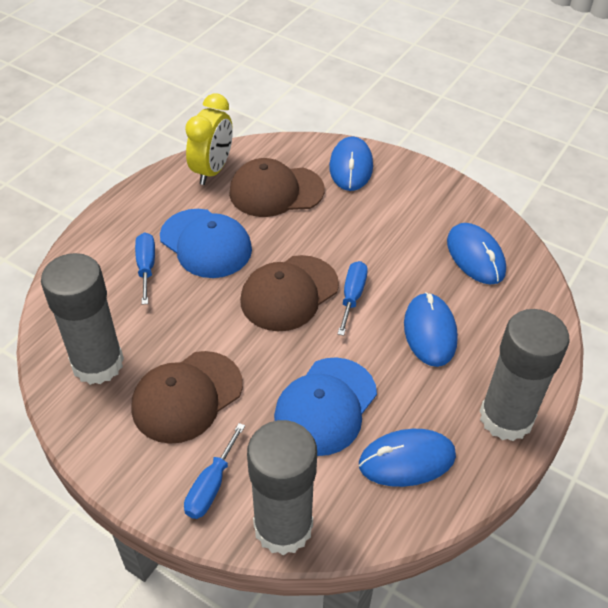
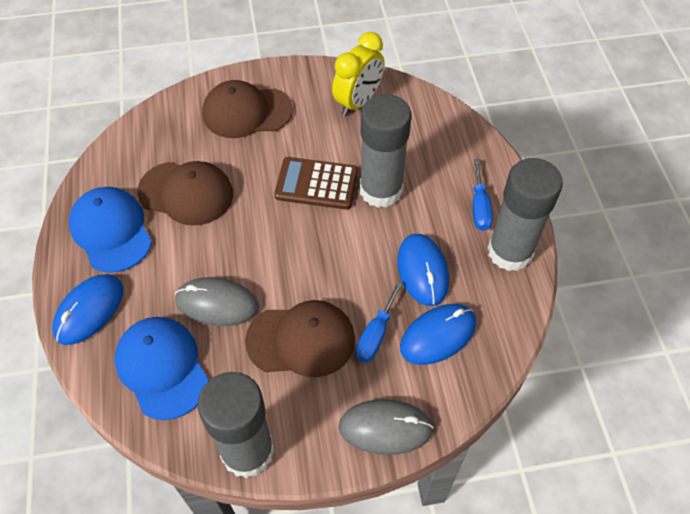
blue mouse: 4 -> 3
blue screwdriver: 3 -> 2
brown calculator: 0 -> 1
grey mouse: 0 -> 2

